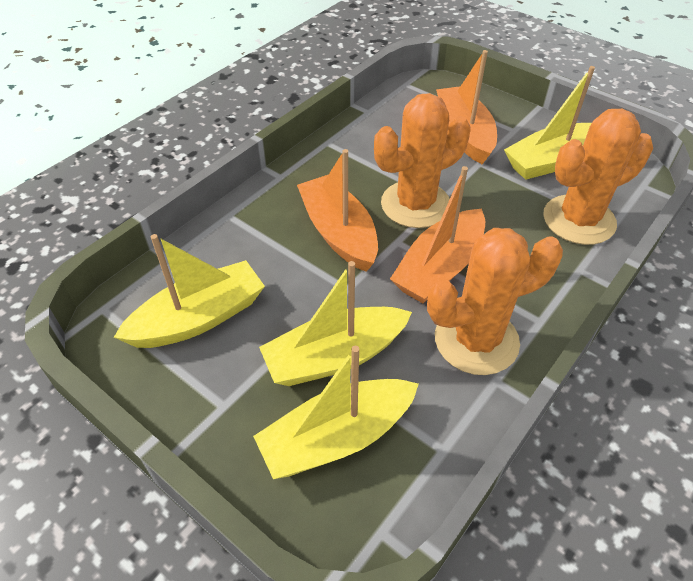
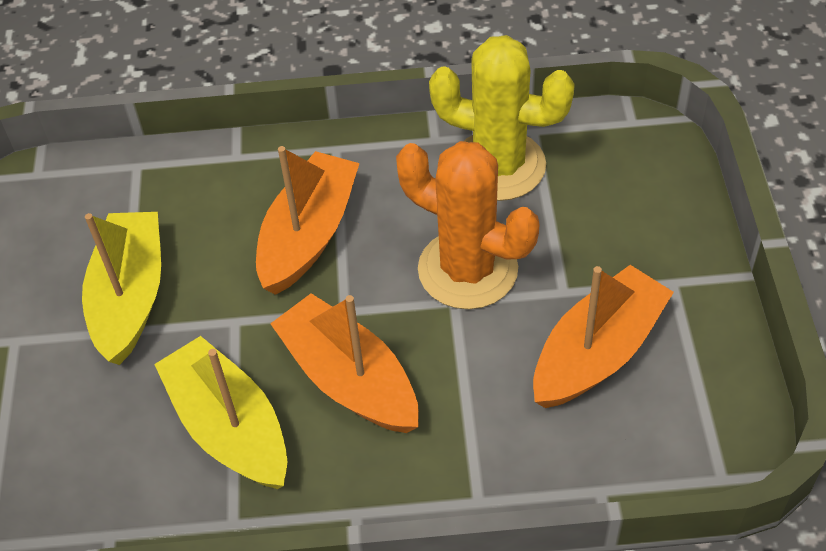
orange cactus: 3 -> 1
yellow boat: 4 -> 2
yellow cactus: 0 -> 1

